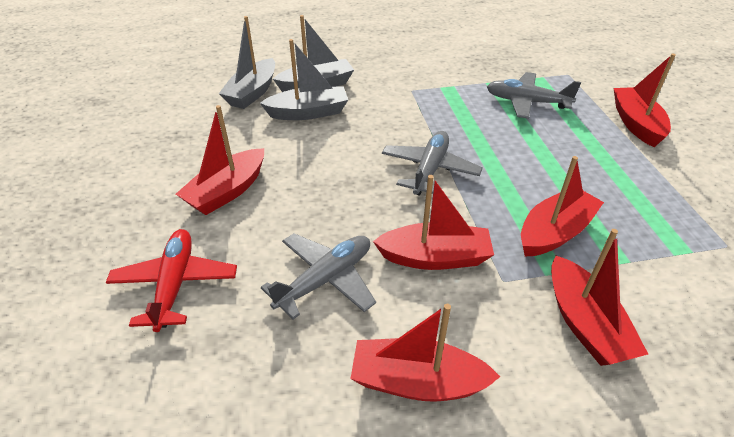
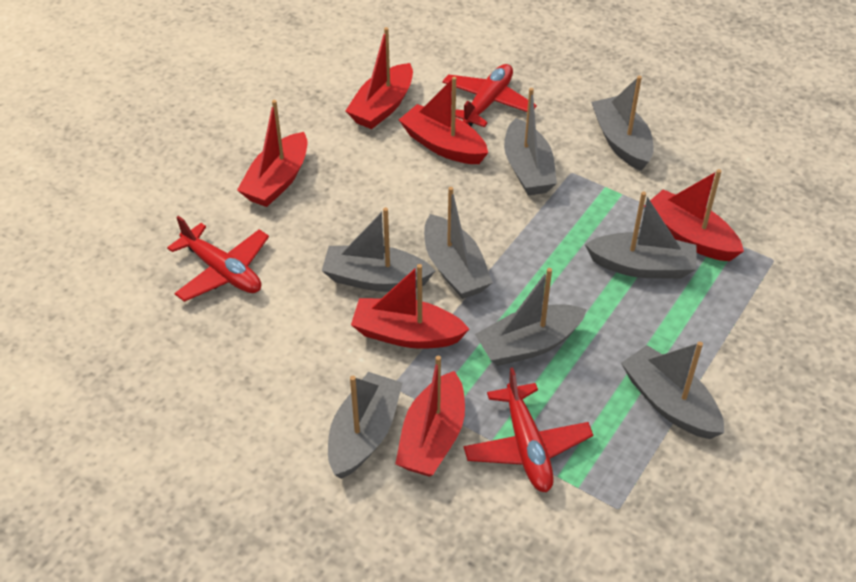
grey boat: 3 -> 8
grey plane: 3 -> 0
red plane: 1 -> 3

